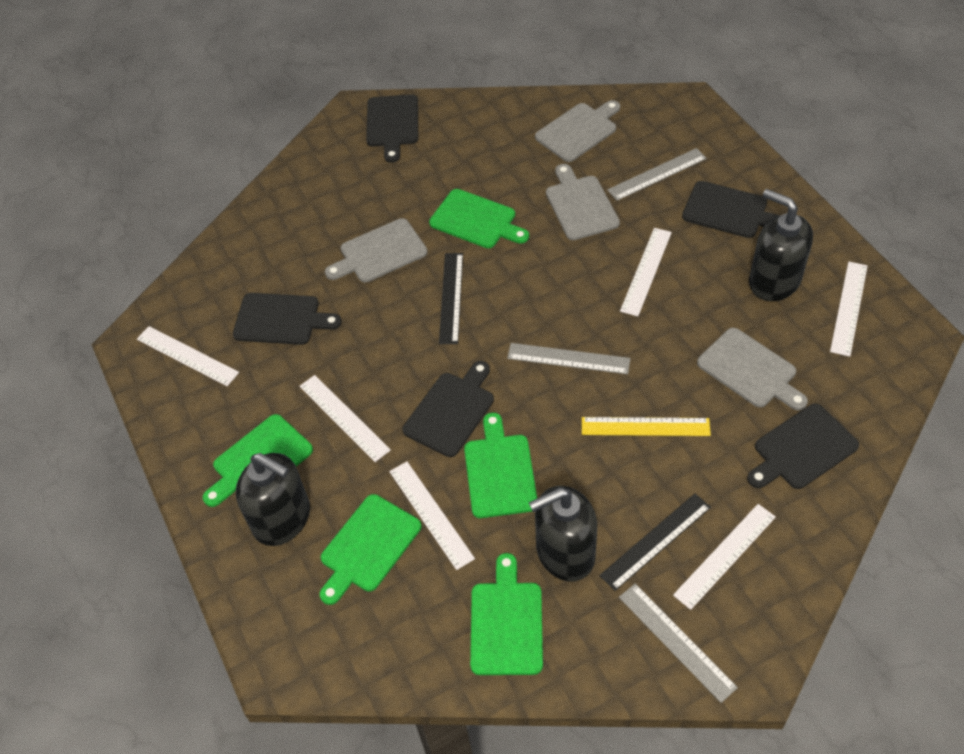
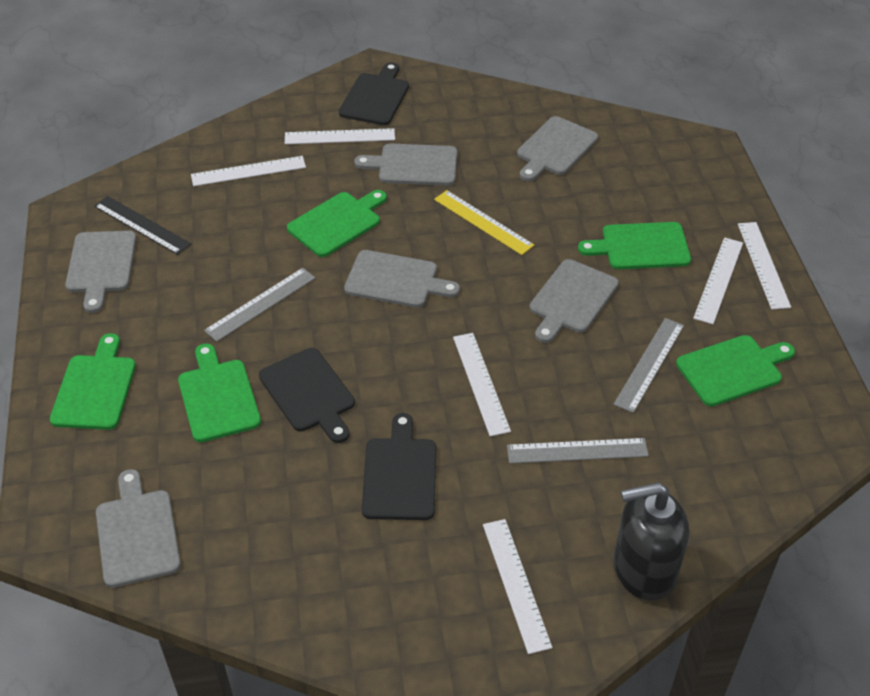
black cutting board: 5 -> 3
black ruler: 2 -> 1
black soap dispenser: 3 -> 1
grey cutting board: 4 -> 6

